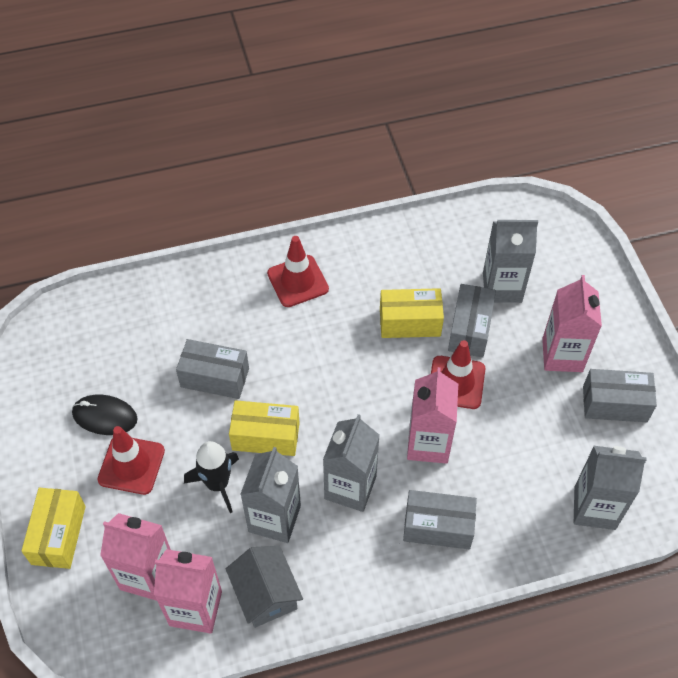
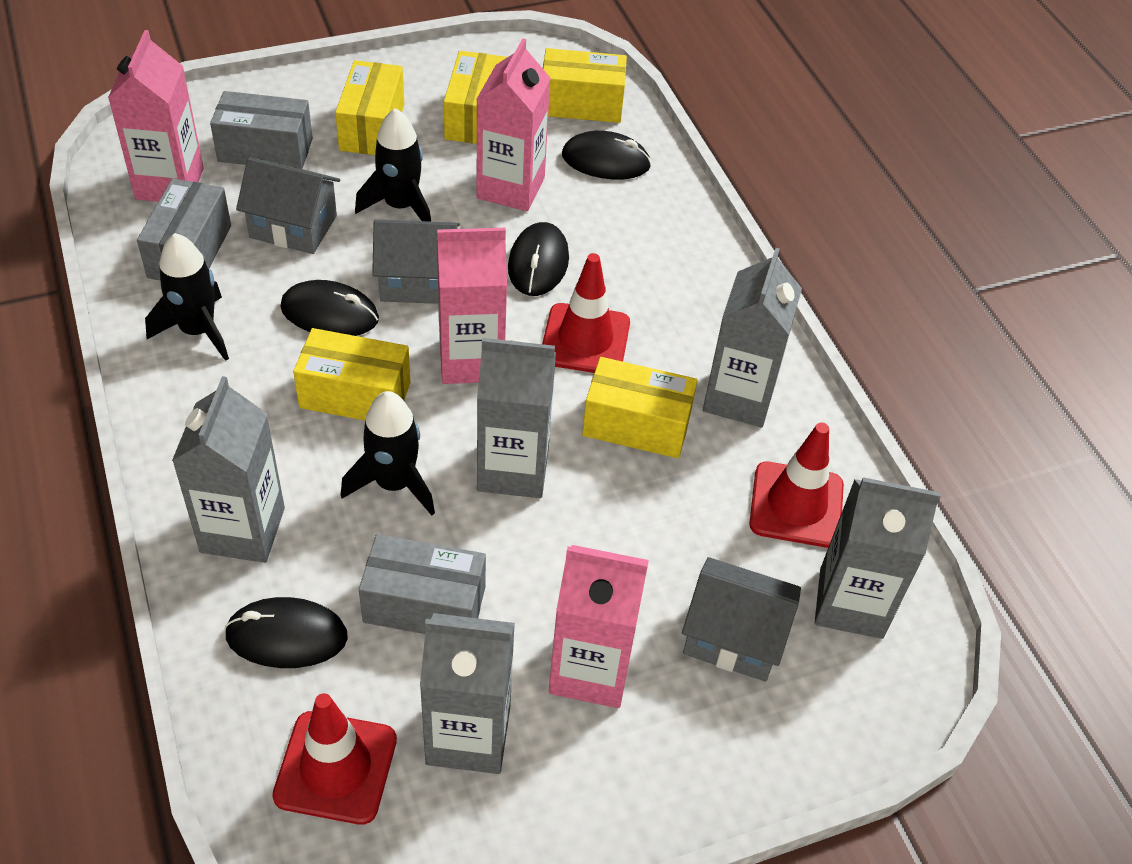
black mouse: 1 -> 4
black rocket: 1 -> 3
grey box: 4 -> 3
grey carton: 4 -> 5
grey house: 1 -> 3
yellow box: 3 -> 5

